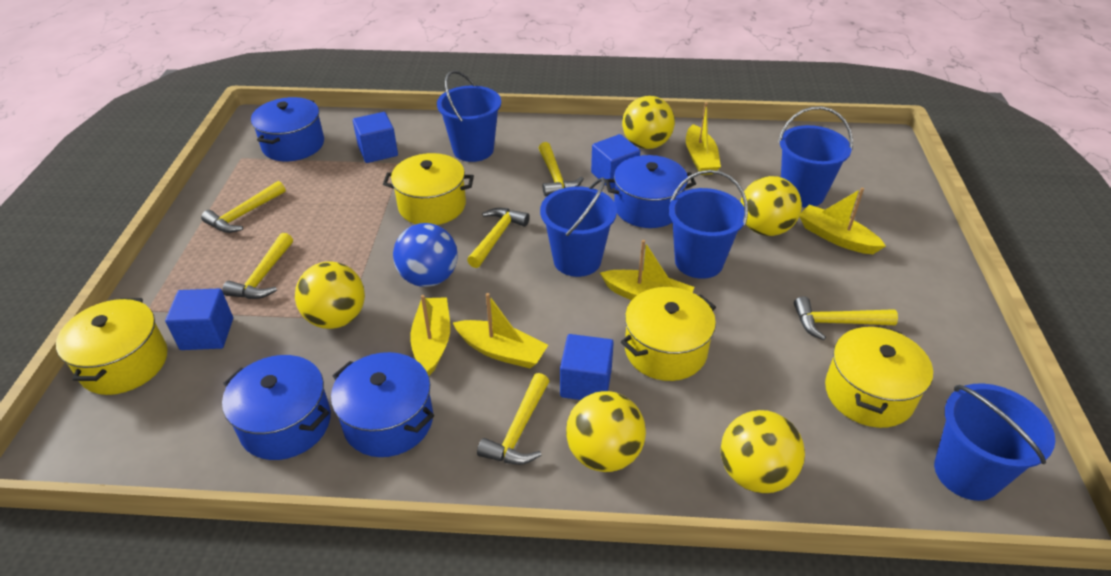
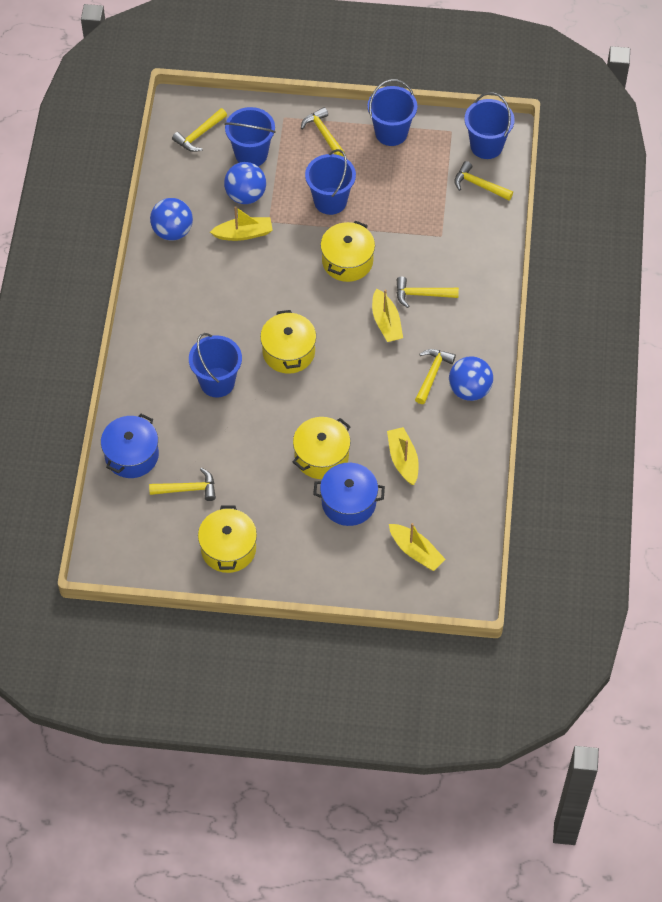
blue ball: 1 -> 3
blue cube: 4 -> 0
blue pot: 4 -> 2
yellow ball: 5 -> 0
yellow boat: 5 -> 4

